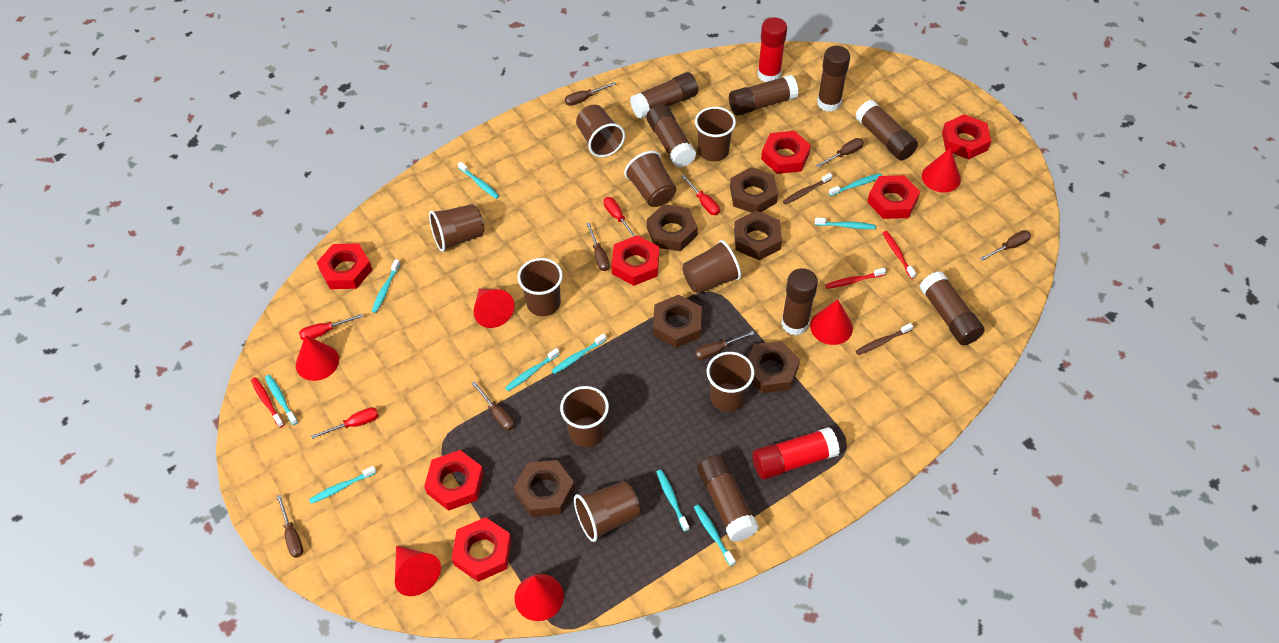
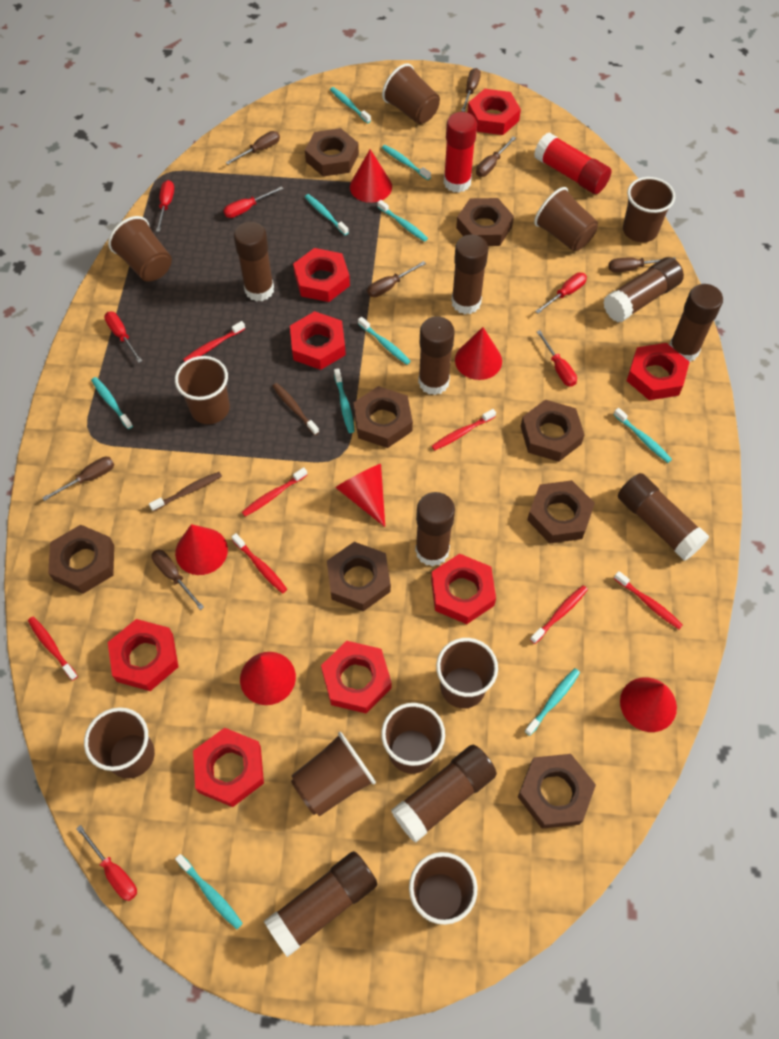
brown cup: 9 -> 10
brown glue stick: 8 -> 9
brown nut: 6 -> 8
red nut: 7 -> 8
red screwdriver: 4 -> 6
red toothbrush: 3 -> 7

